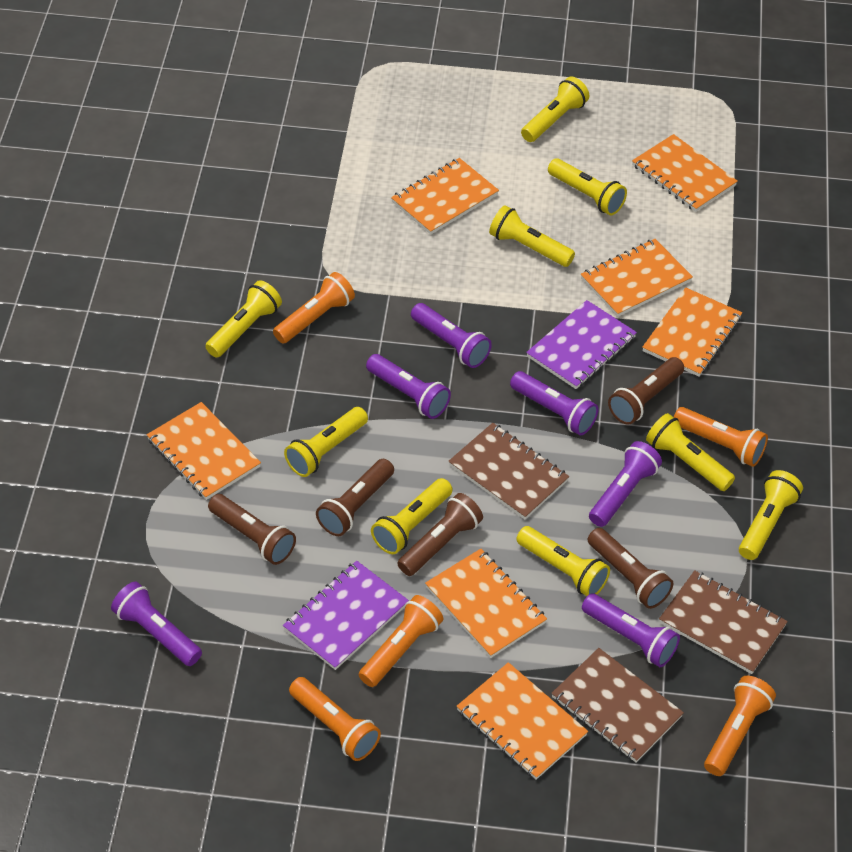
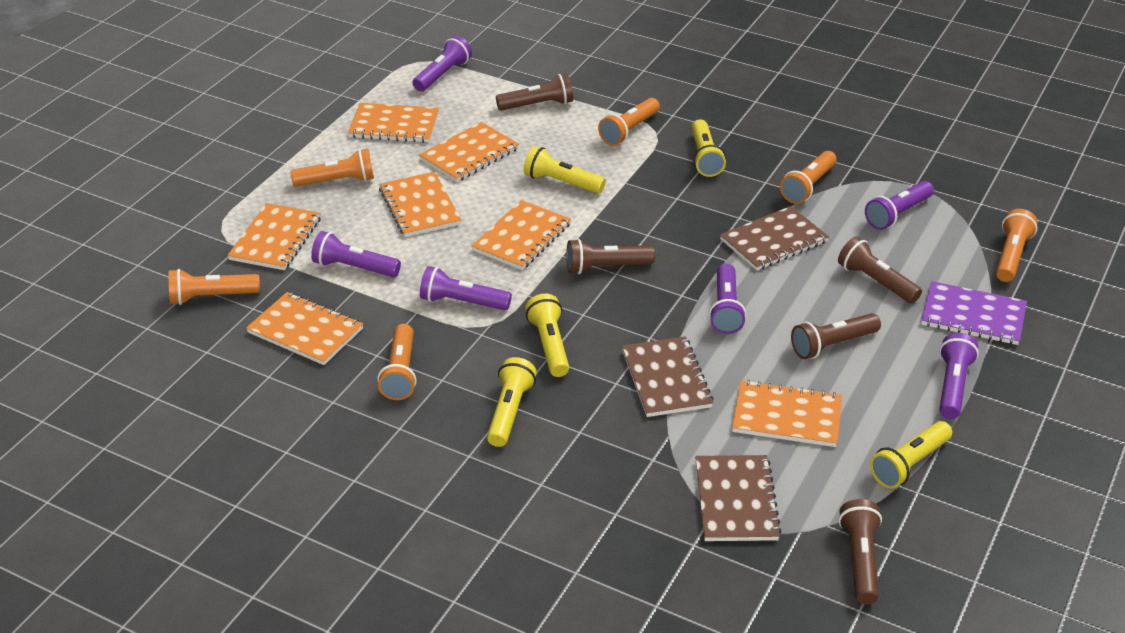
orange flashlight: 5 -> 6
purple notebook: 2 -> 1
yellow flashlight: 9 -> 5

